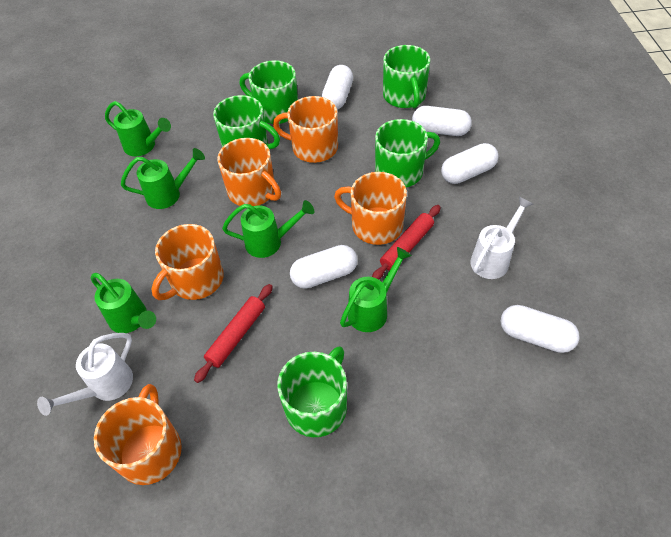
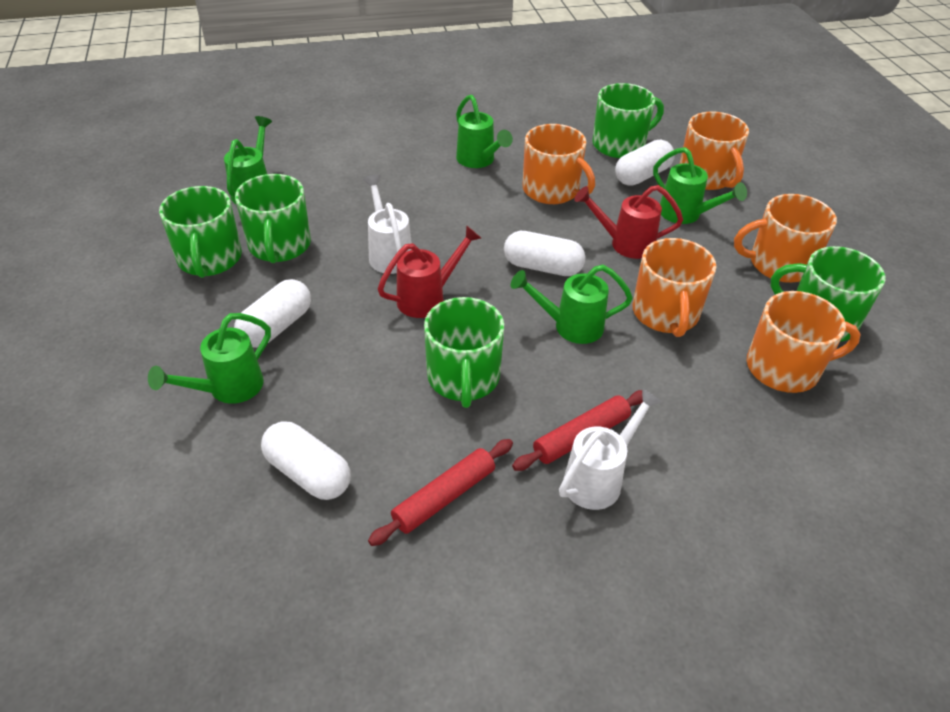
red watering can: 0 -> 2
white capsule: 5 -> 4

